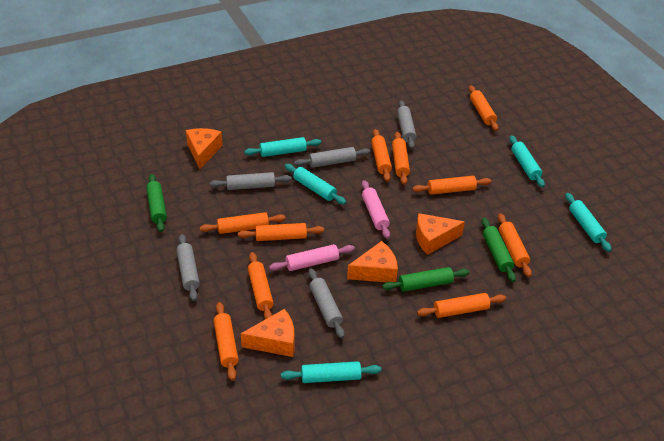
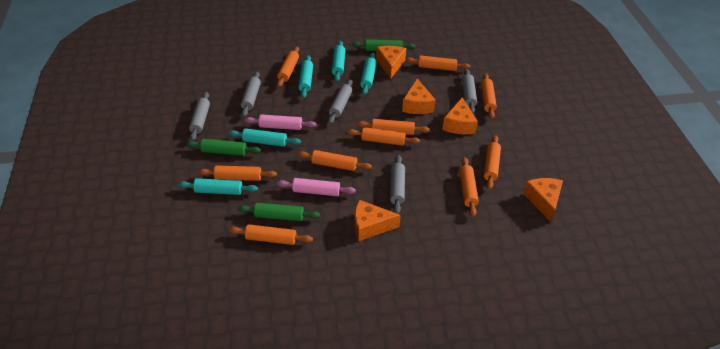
orange cheese: 4 -> 5

